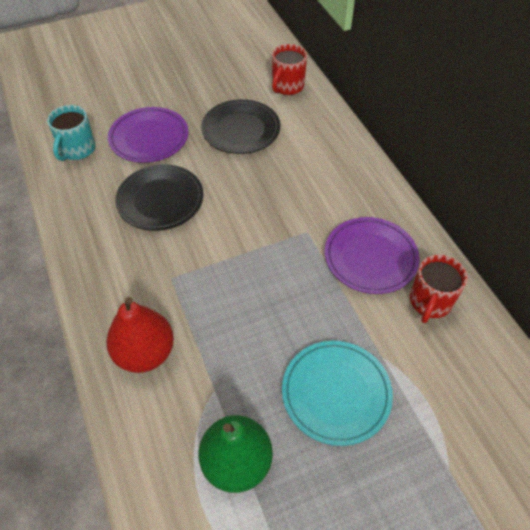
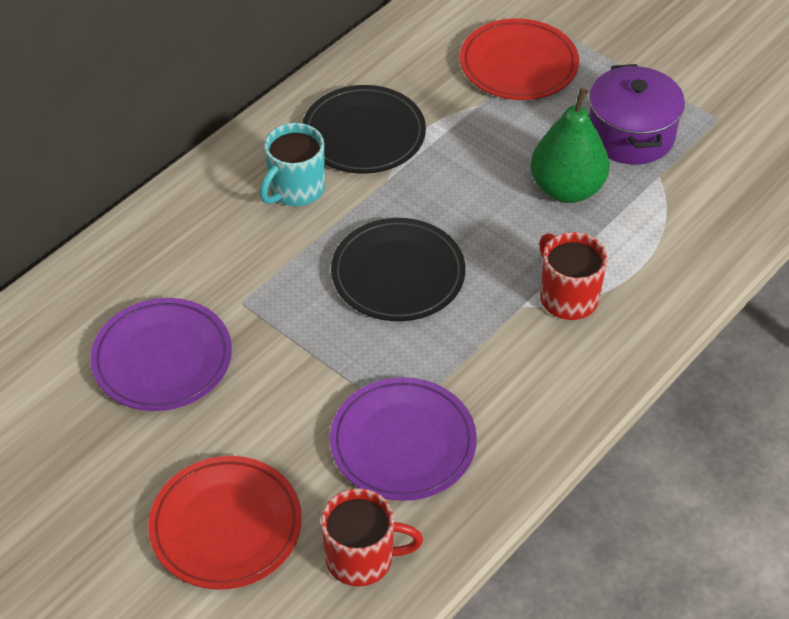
purple pot: 0 -> 1
red pear: 1 -> 0
red plate: 0 -> 2
turquoise plate: 1 -> 0

